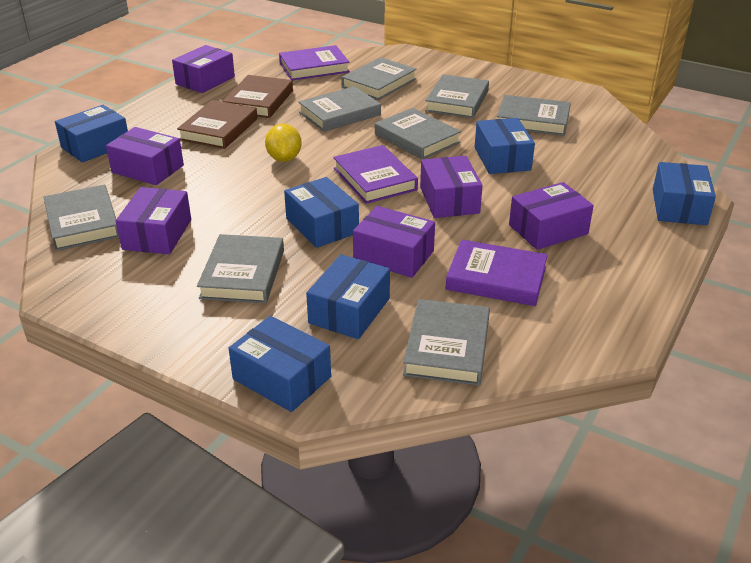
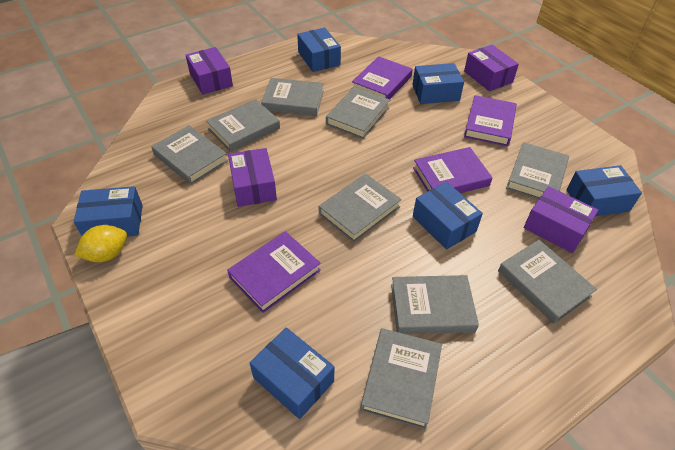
brown book: 2 -> 0
grey book: 8 -> 9
purple book: 3 -> 4
purple box: 6 -> 4

